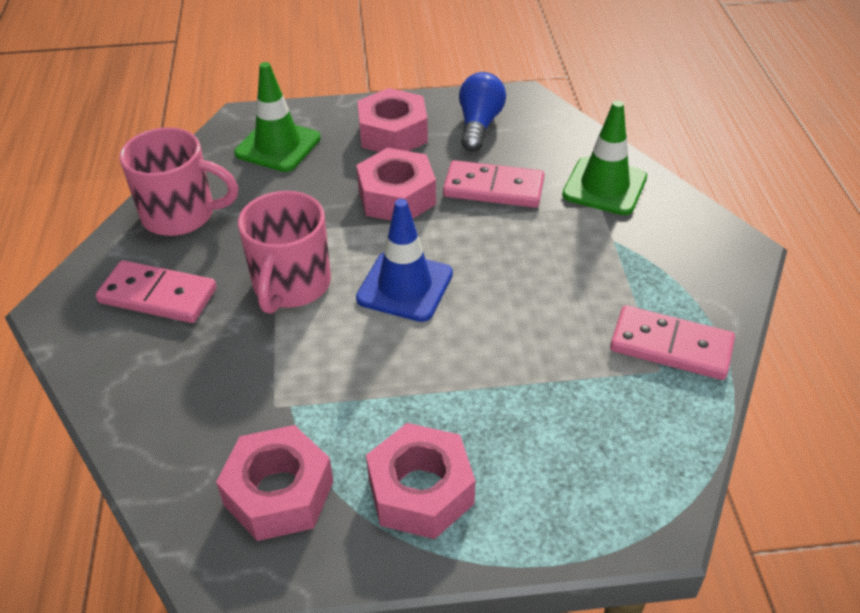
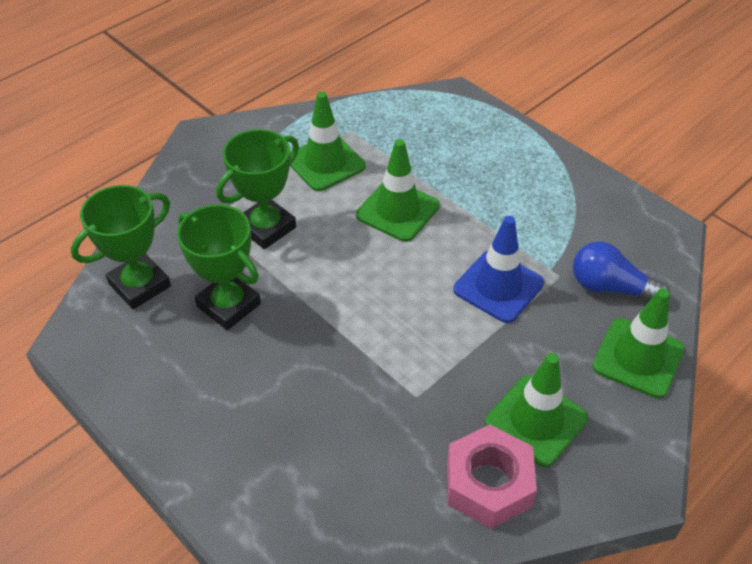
green traffic cone: 2 -> 4
green trophy: 0 -> 3
pink domino: 3 -> 0
pink mug: 2 -> 0
pink nut: 4 -> 1

